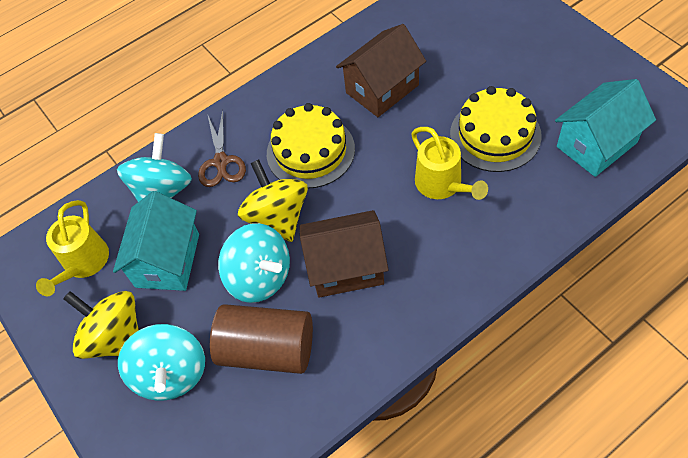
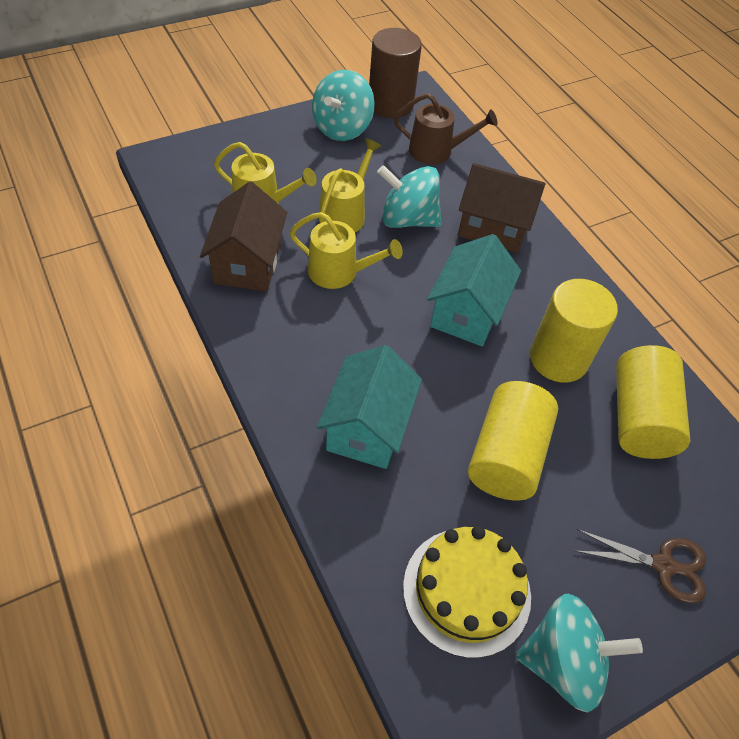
brown watering can: 0 -> 1
yellow cake: 2 -> 1
yellow cylinder: 0 -> 3
yellow spinning top: 2 -> 0
yellow watering can: 2 -> 3

